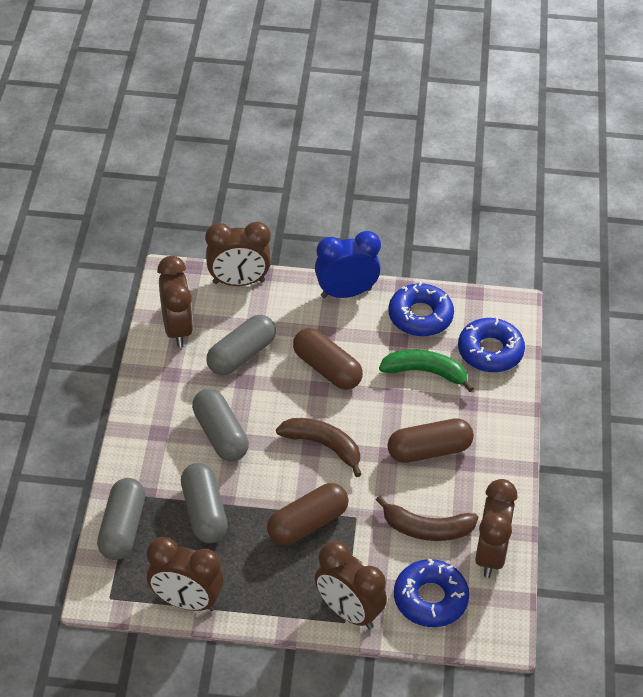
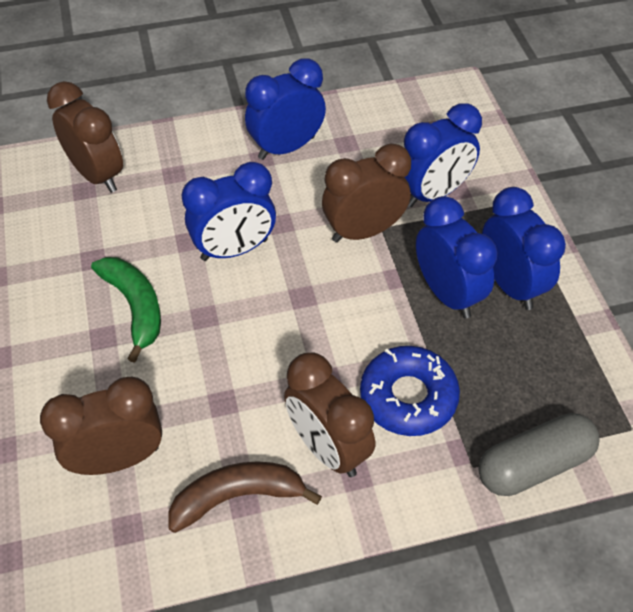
blue clock: 1 -> 5
blue donut: 3 -> 1
brown banana: 2 -> 1
brown capsule: 3 -> 0
brown clock: 5 -> 4
grey capsule: 4 -> 1

